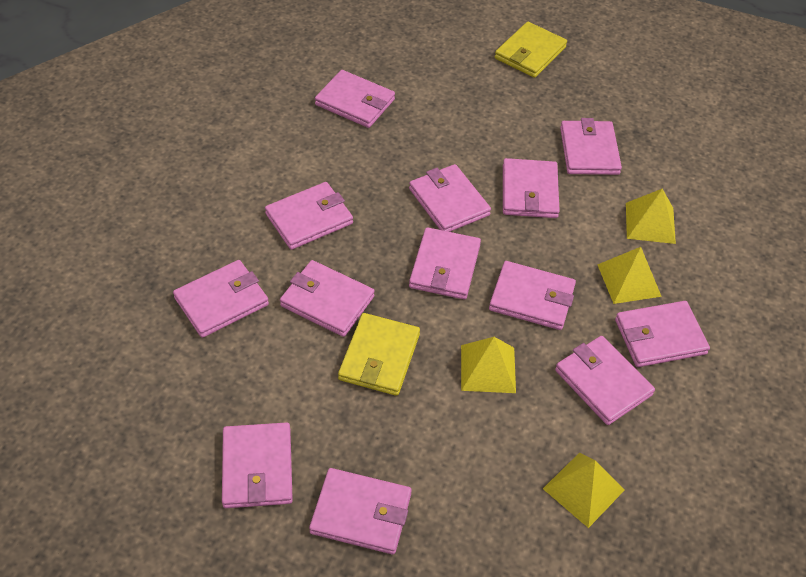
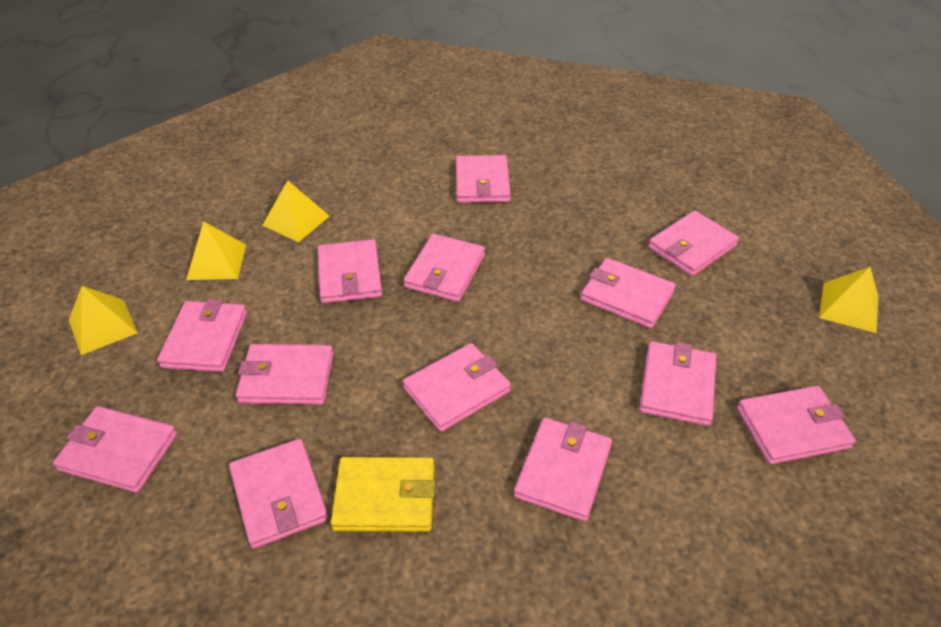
yellow wallet: 2 -> 1

